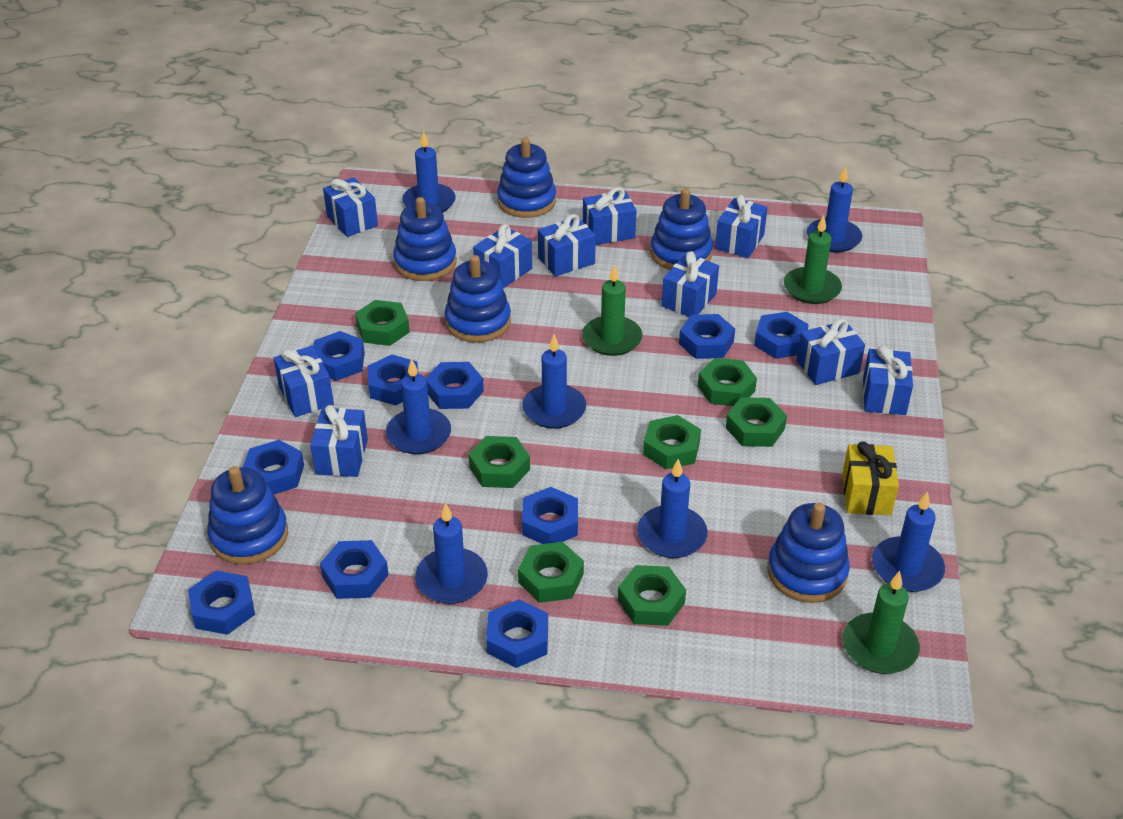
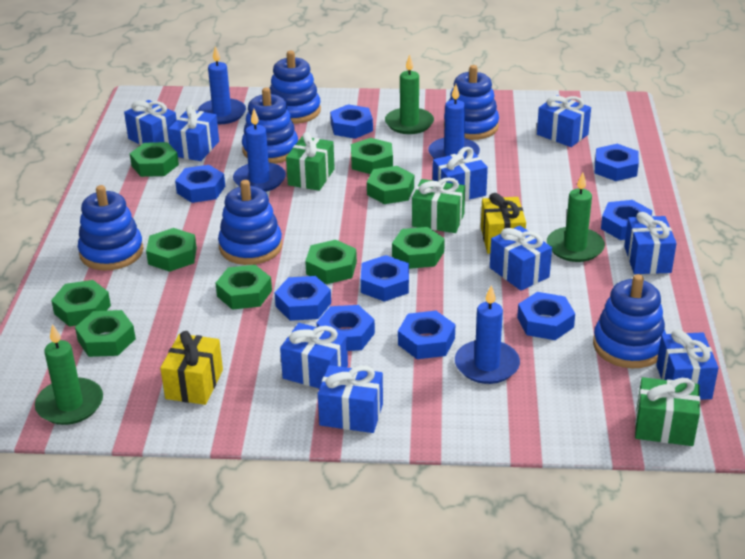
blue candle: 7 -> 4
blue gift: 10 -> 9
blue nut: 10 -> 9
green gift: 0 -> 3
green nut: 7 -> 9
yellow gift: 1 -> 2

